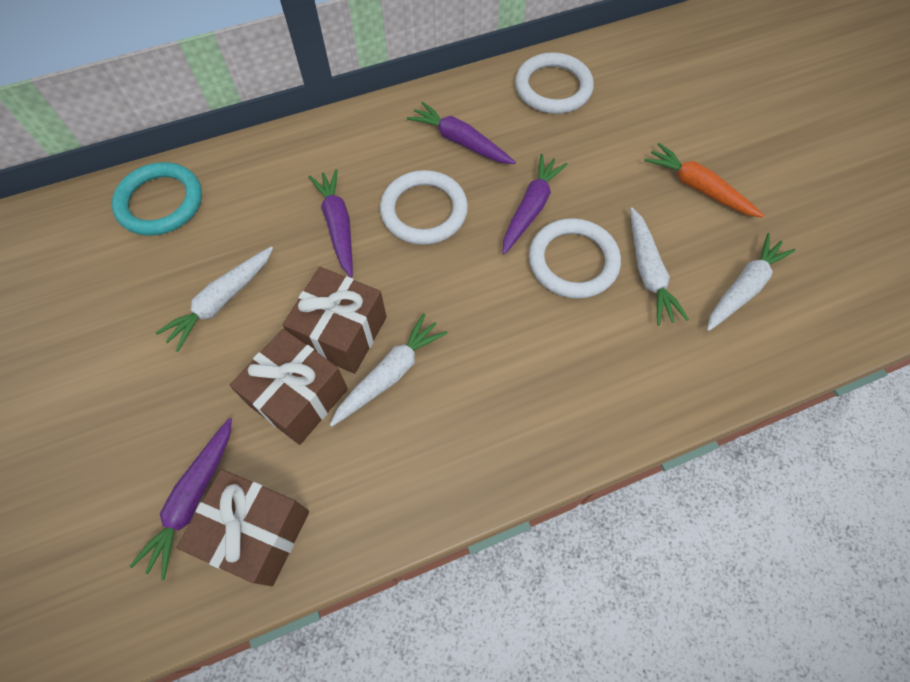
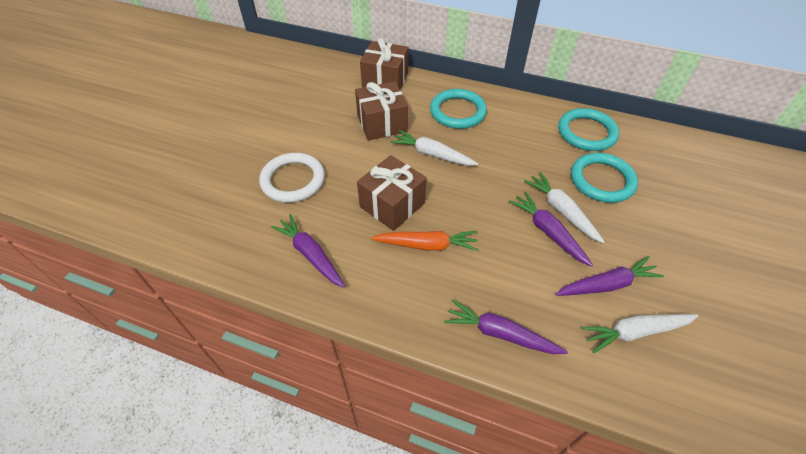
turquoise ring: 1 -> 3
white carrot: 4 -> 3
white ring: 3 -> 1

